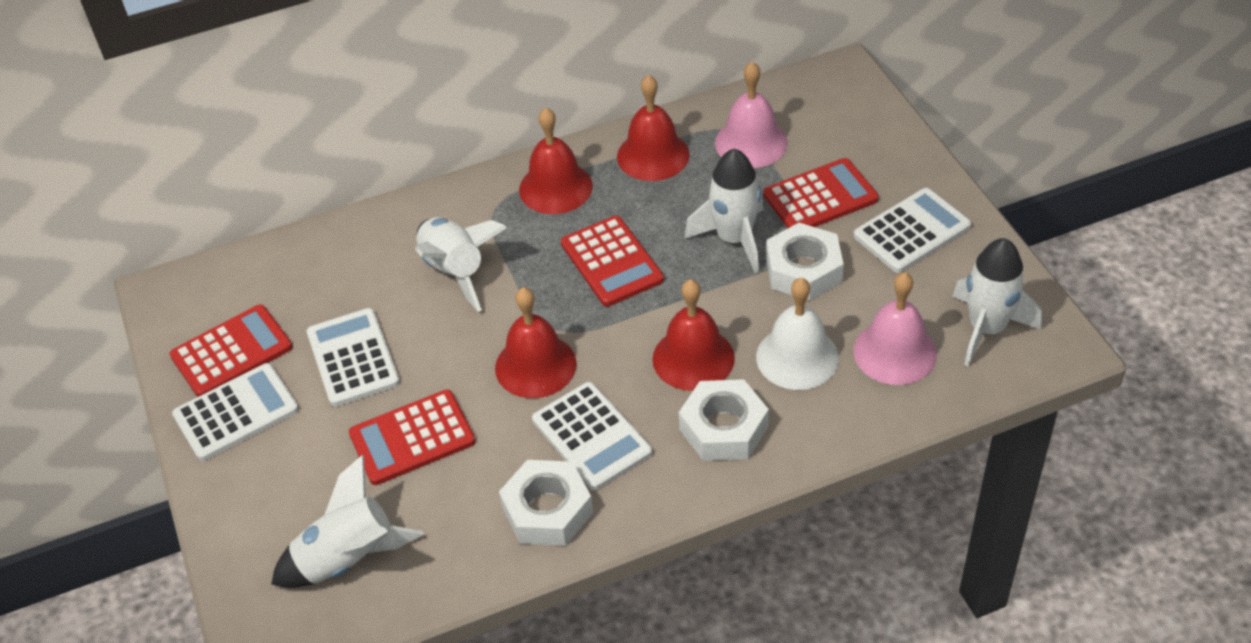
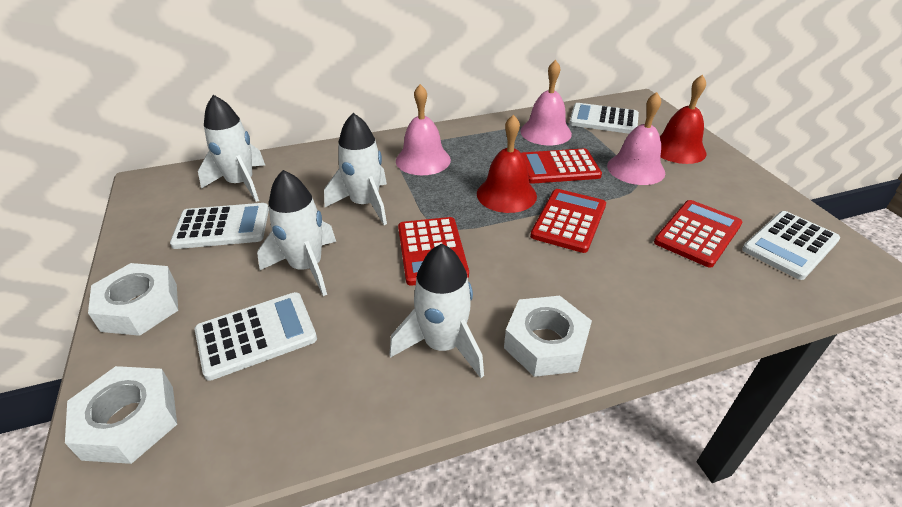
pink bell: 2 -> 3
red bell: 4 -> 2
white bell: 1 -> 0

